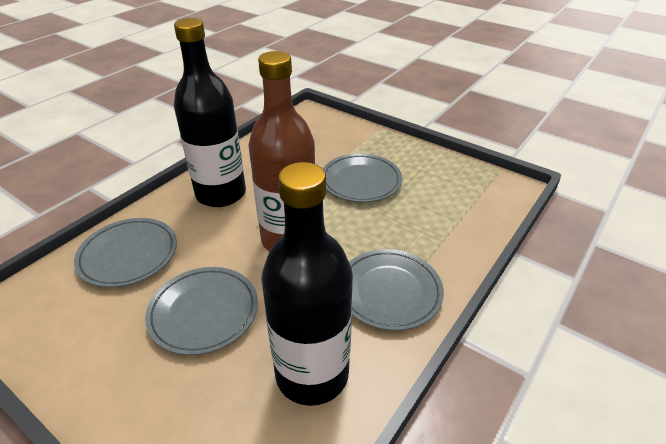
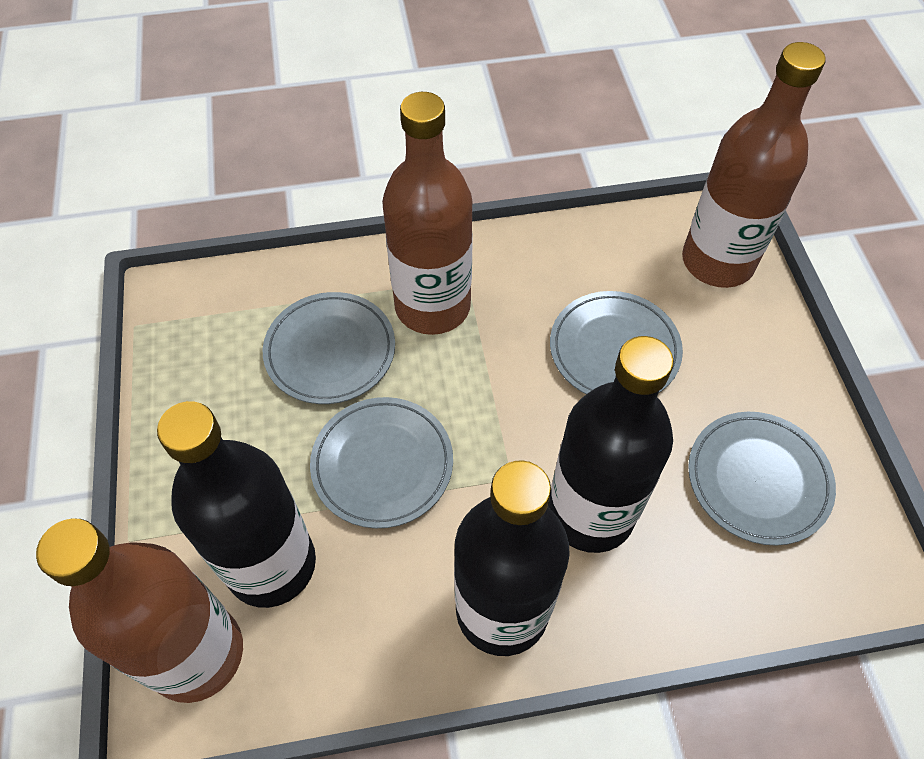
black bottle: 2 -> 3
brown bottle: 1 -> 3

